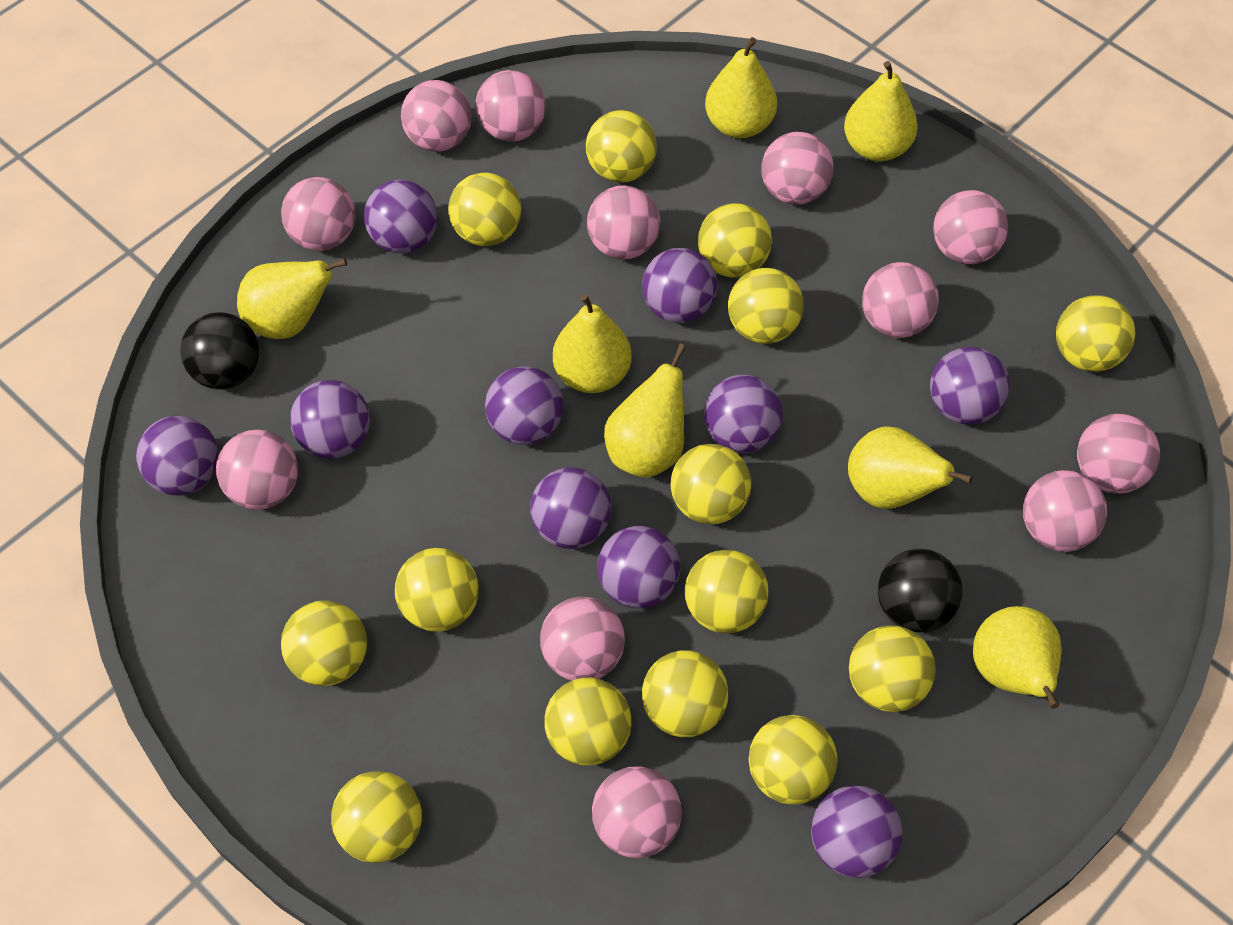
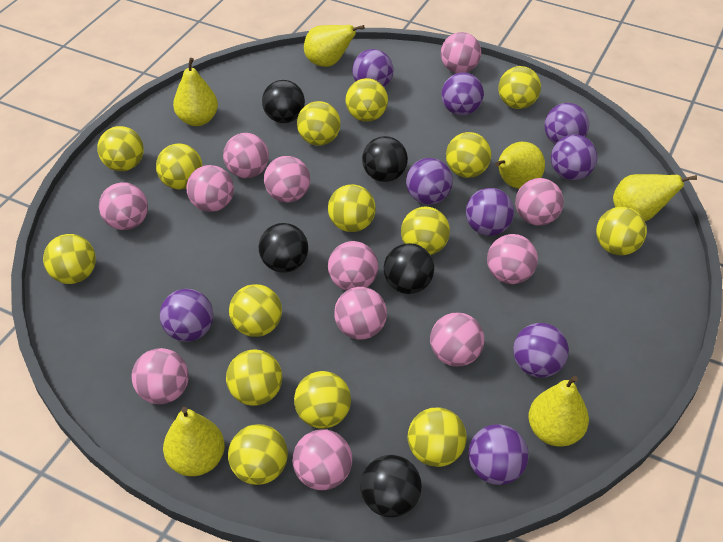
black ball: 2 -> 5
purple ball: 10 -> 9
yellow ball: 14 -> 15
yellow pear: 7 -> 6

